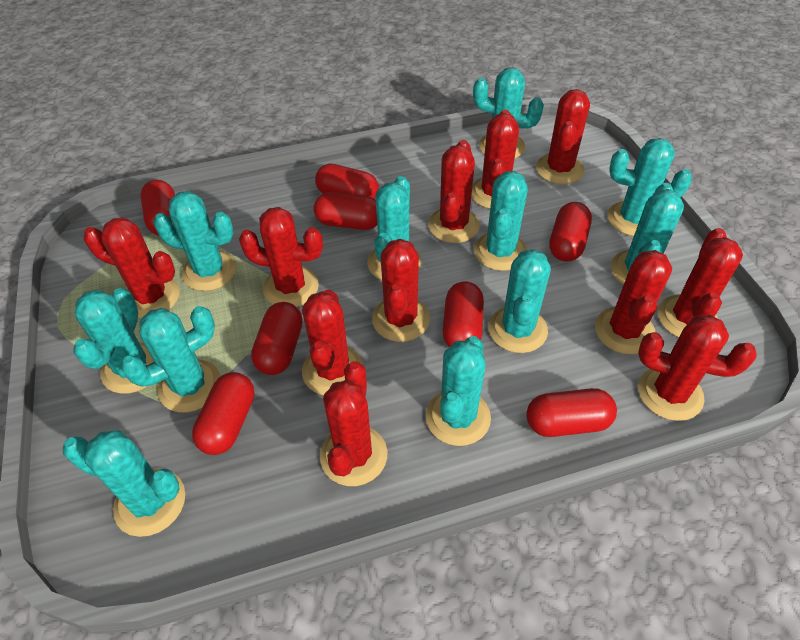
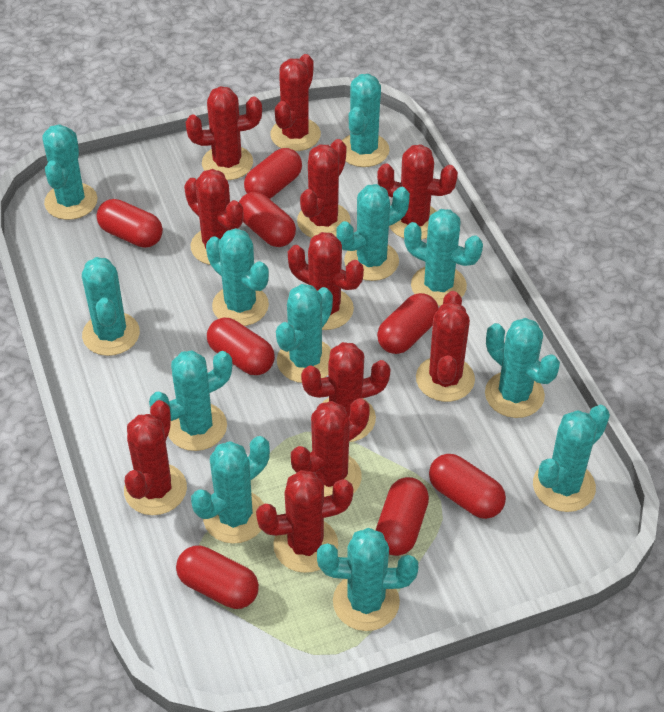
turquoise cactus: 11 -> 12

